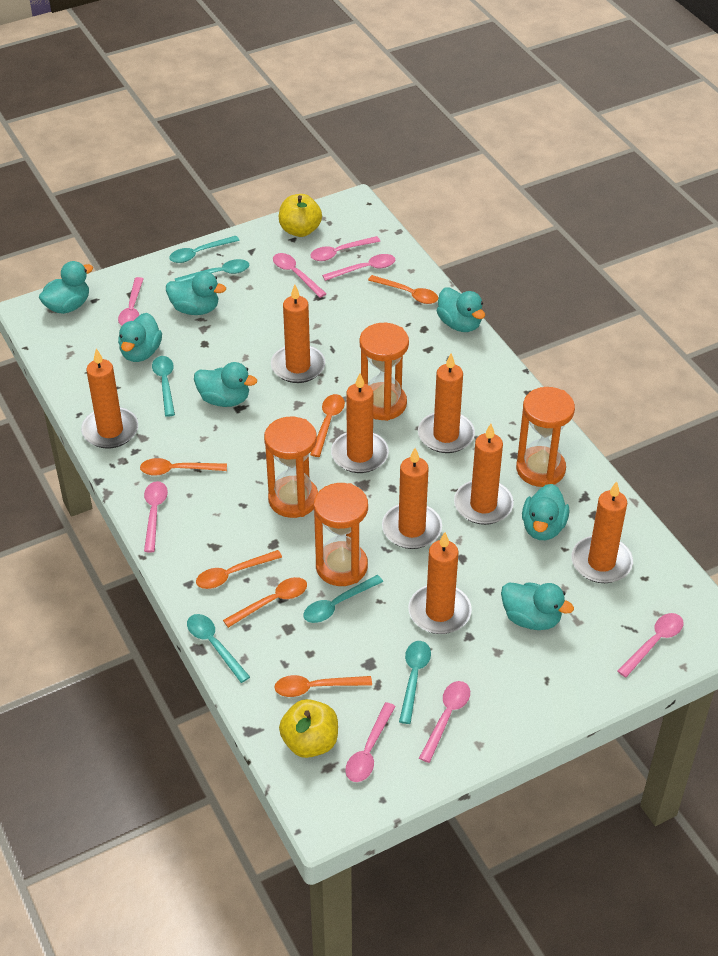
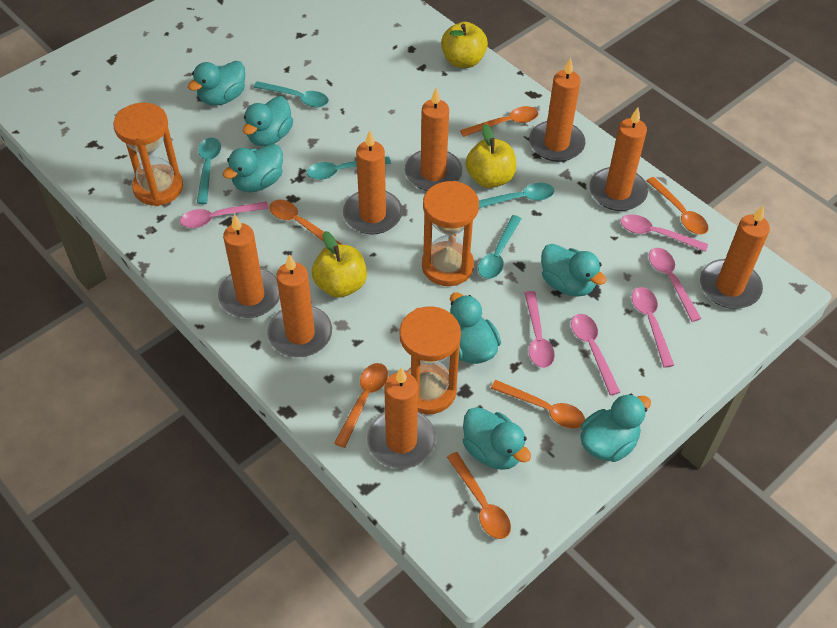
orange hourglass: 4 -> 3
pink spoon: 8 -> 6
turquoise spoon: 6 -> 5
yellow apple: 2 -> 3

